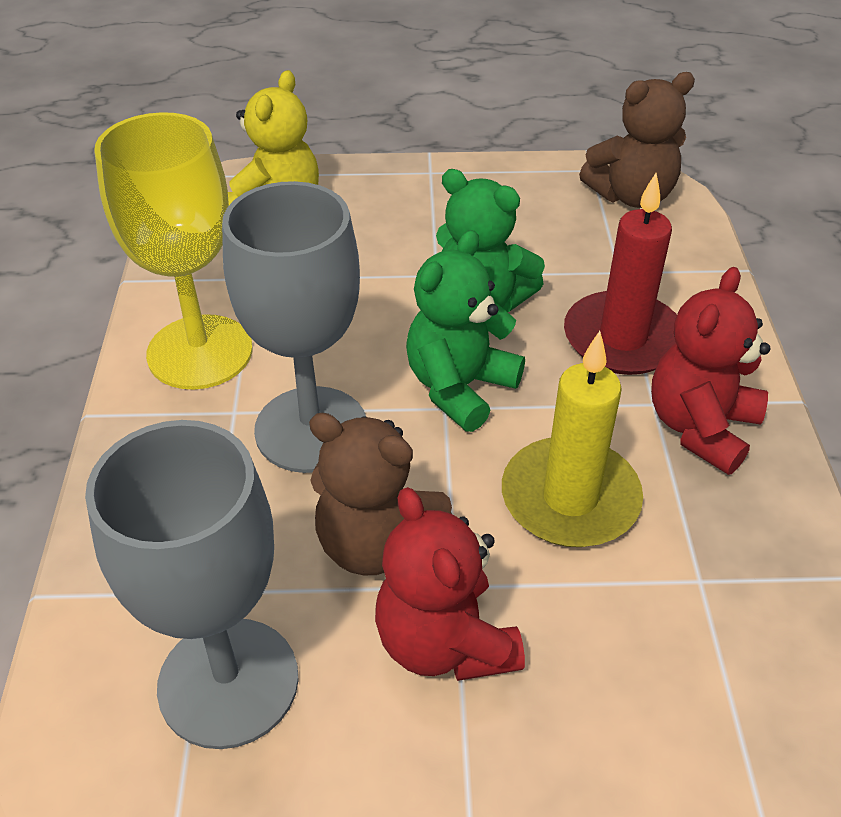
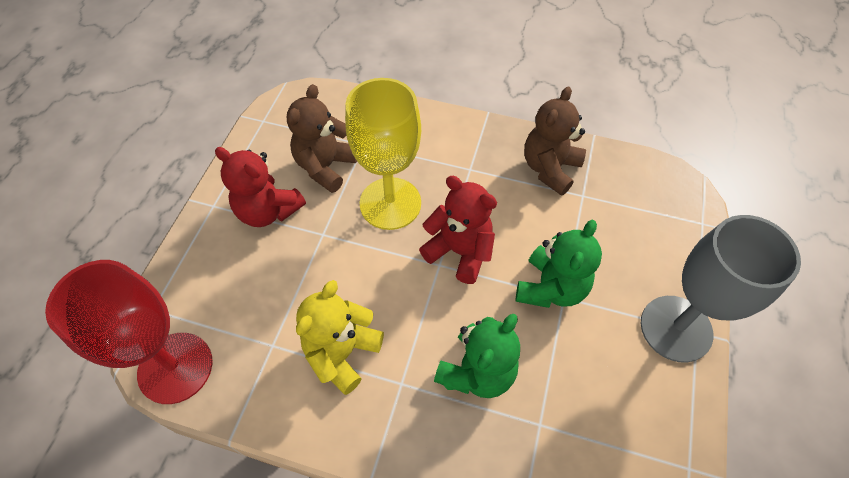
grey goblet: 2 -> 1
red candle: 1 -> 0
red goblet: 0 -> 1
yellow candle: 1 -> 0

